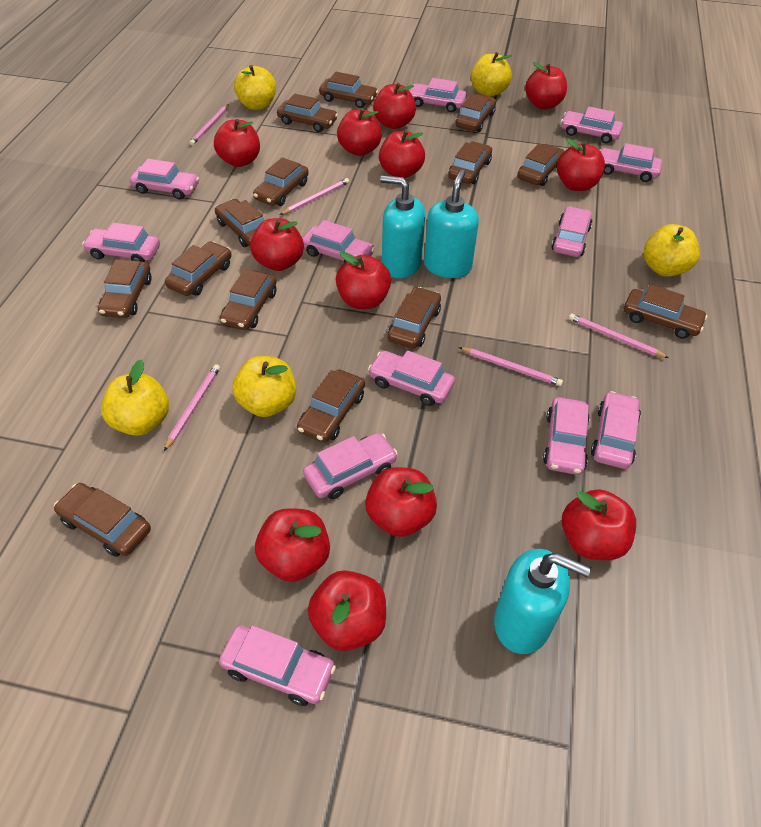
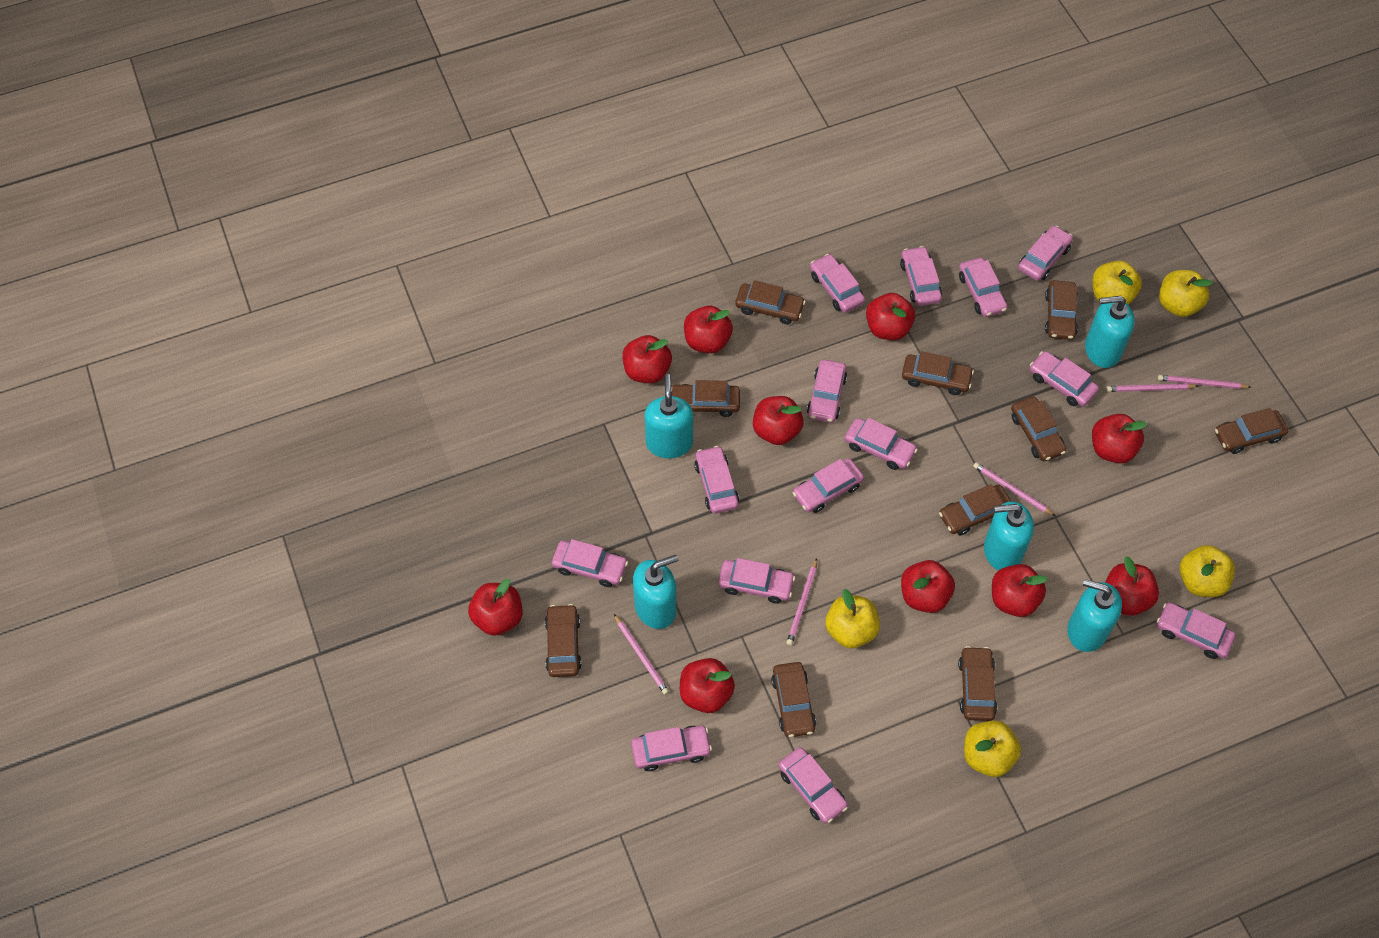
brown car: 14 -> 10
pink car: 12 -> 14
red apple: 12 -> 10
turquoise soap dispenser: 3 -> 5

